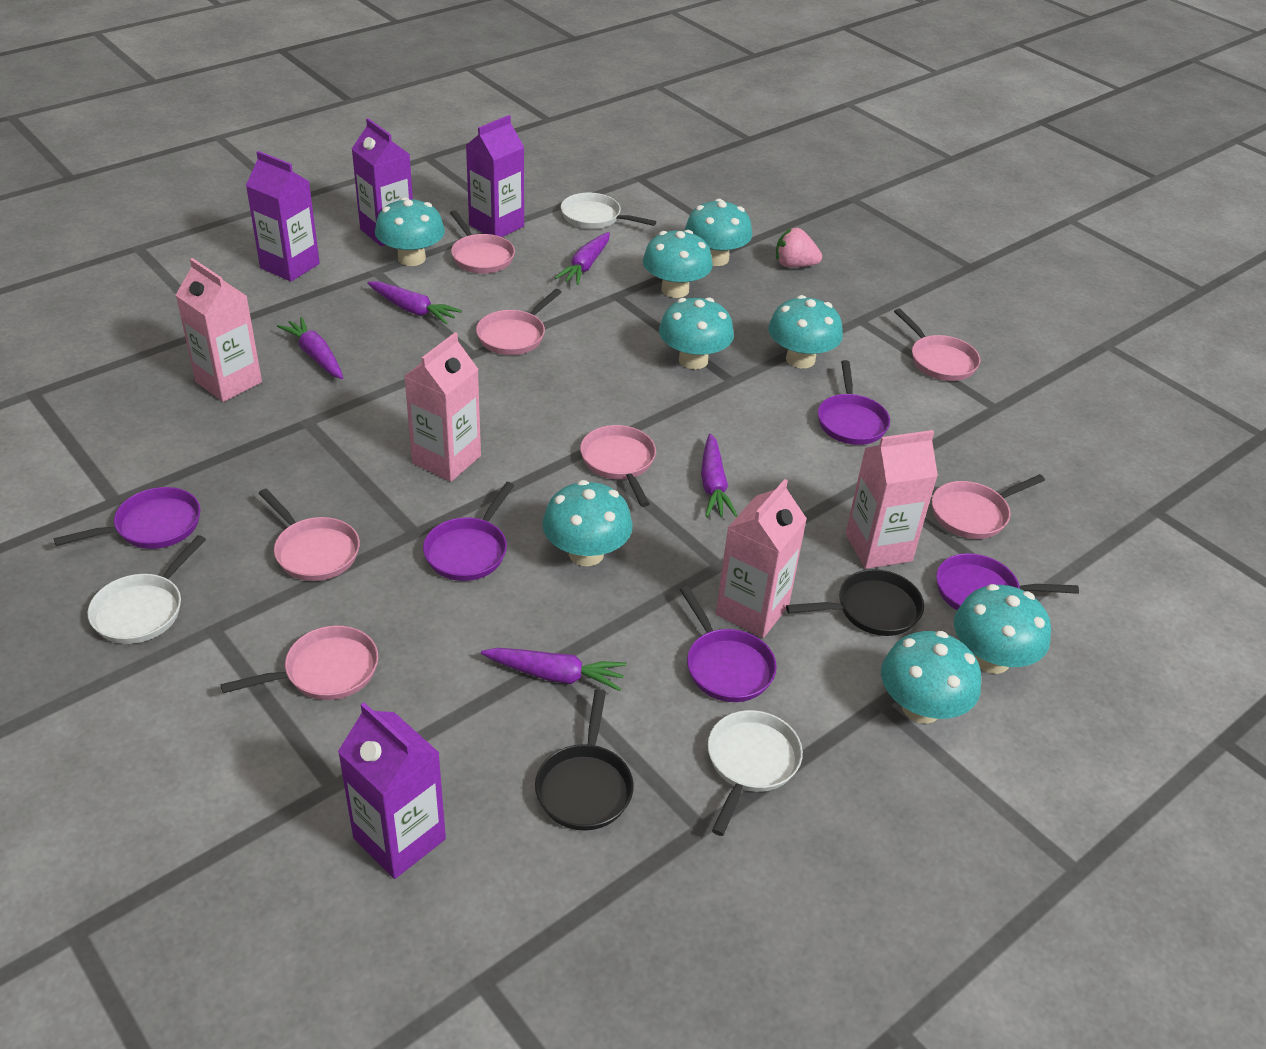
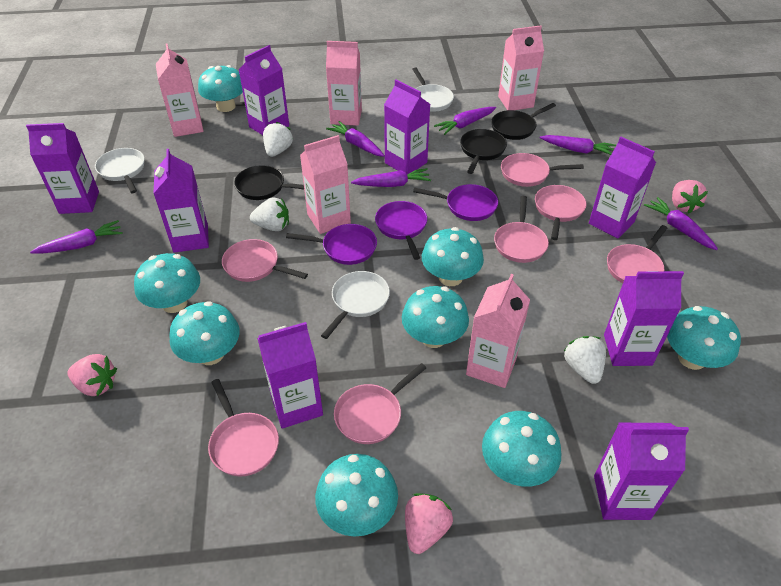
black pan: 2 -> 3
pink carton: 4 -> 5
pink strawberry: 1 -> 3
purple carrot: 5 -> 6
purple carton: 4 -> 8
purple pan: 5 -> 3
white strawberry: 0 -> 3

